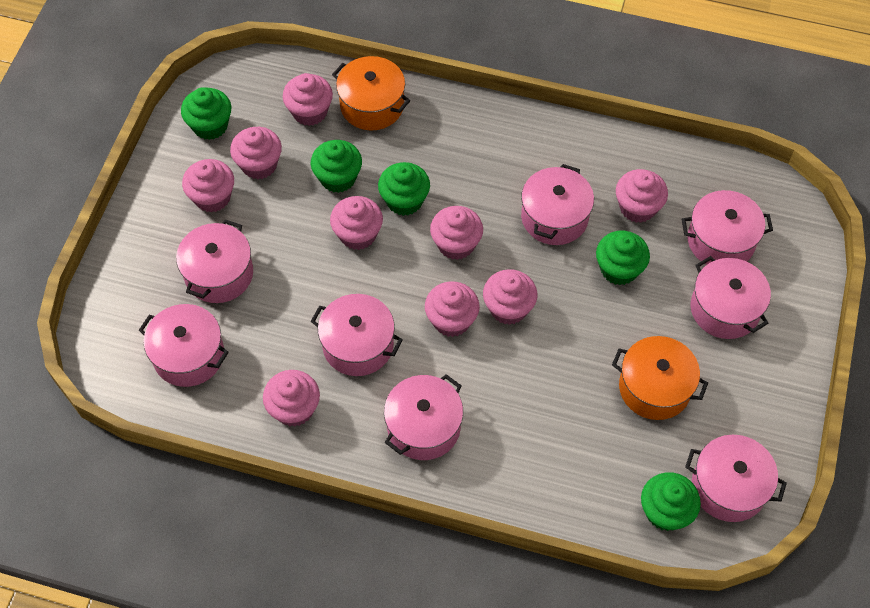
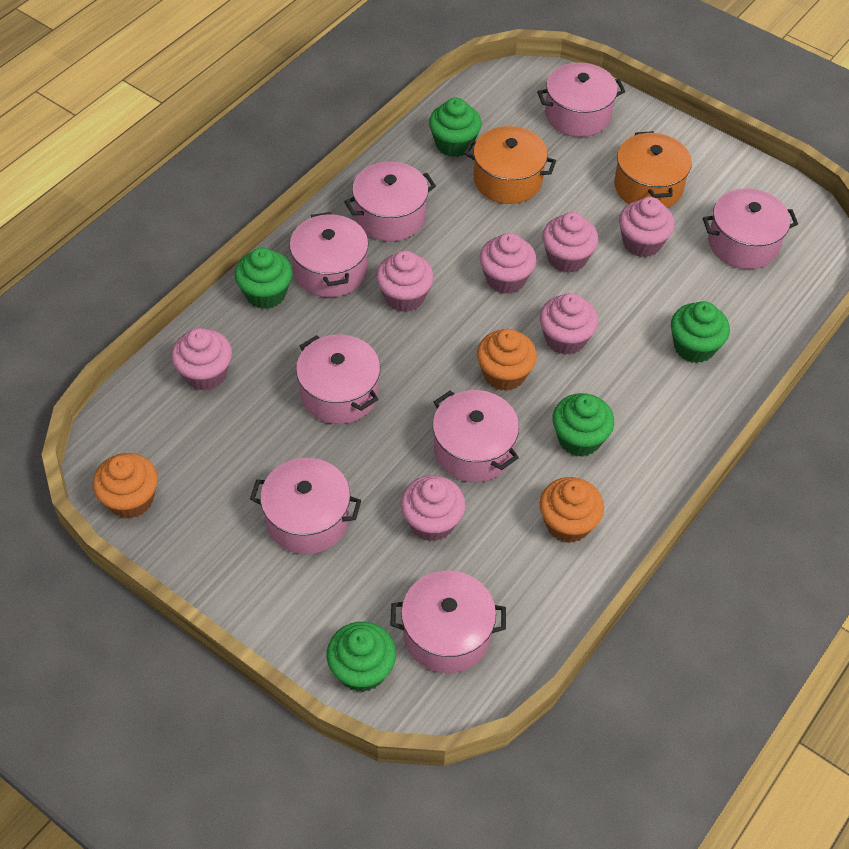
orange cupcake: 0 -> 3
pink cupcake: 9 -> 7

